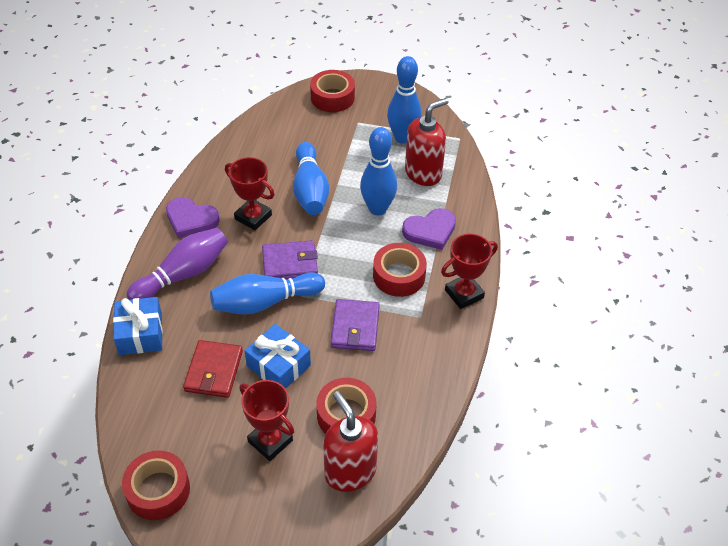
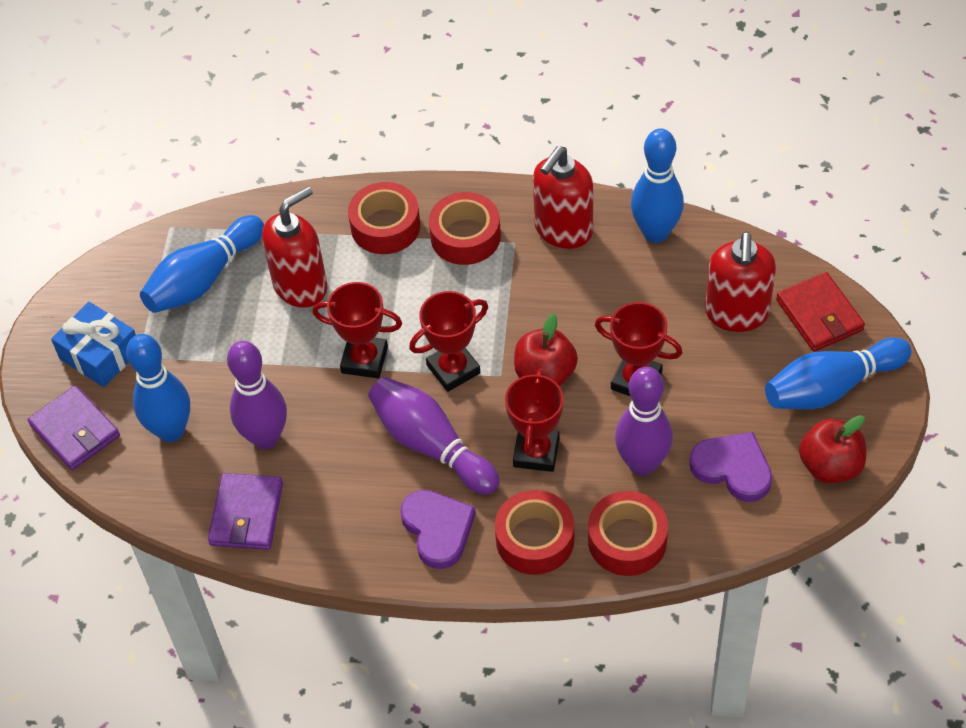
blue gift: 2 -> 1
purple bowling pin: 1 -> 3
red apple: 0 -> 2
red soap dispenser: 2 -> 3
red trophy: 3 -> 4

